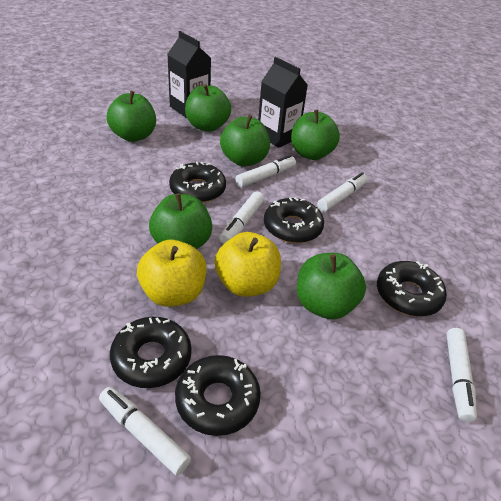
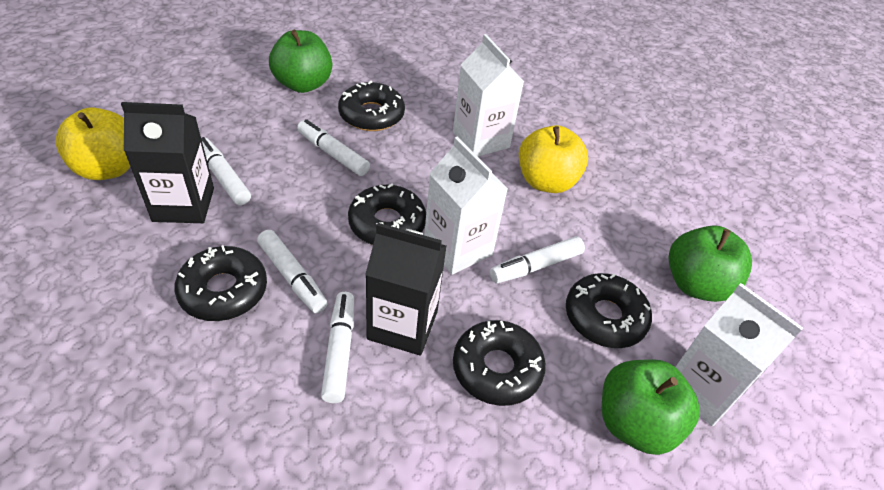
green apple: 6 -> 3
white carton: 0 -> 3

